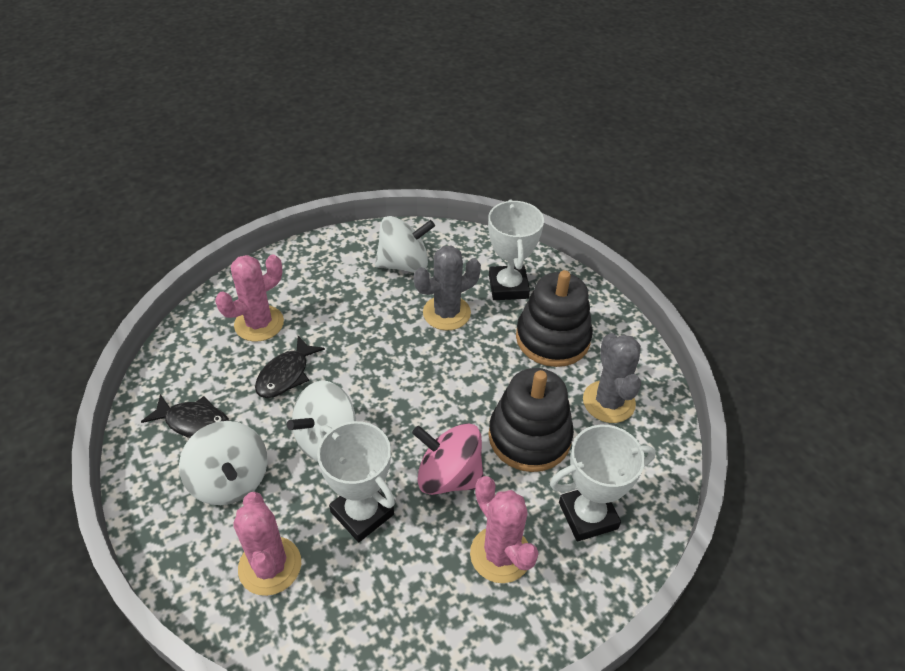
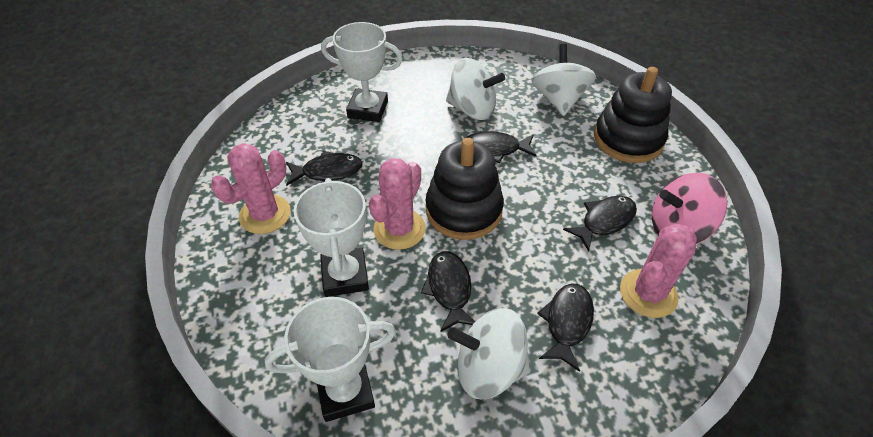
black fish: 2 -> 5
grey cactus: 2 -> 0

